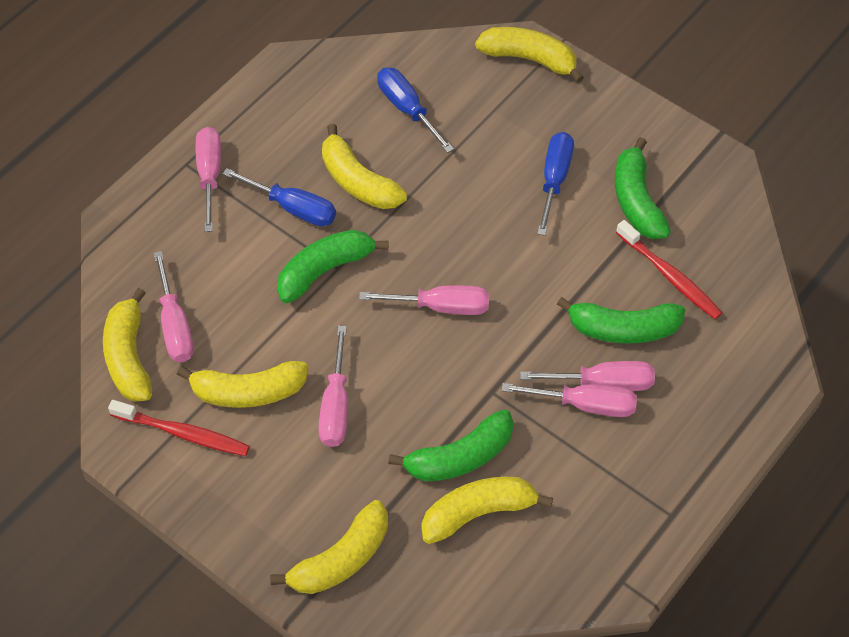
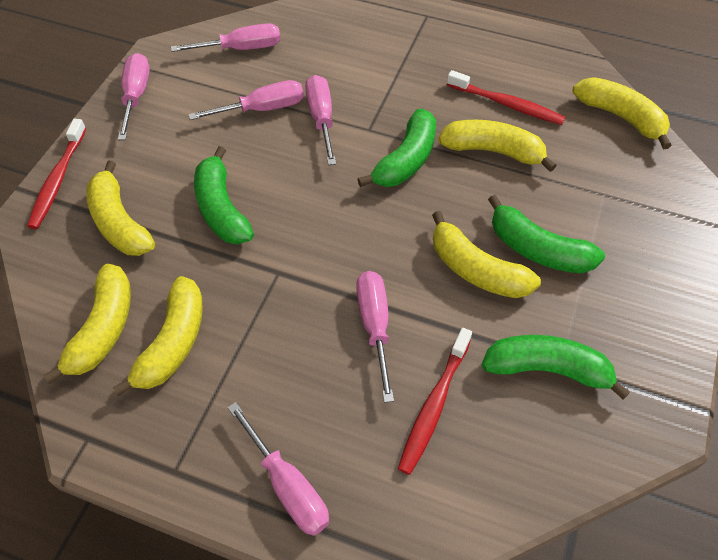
blue screwdriver: 3 -> 0
red toothbrush: 2 -> 3

